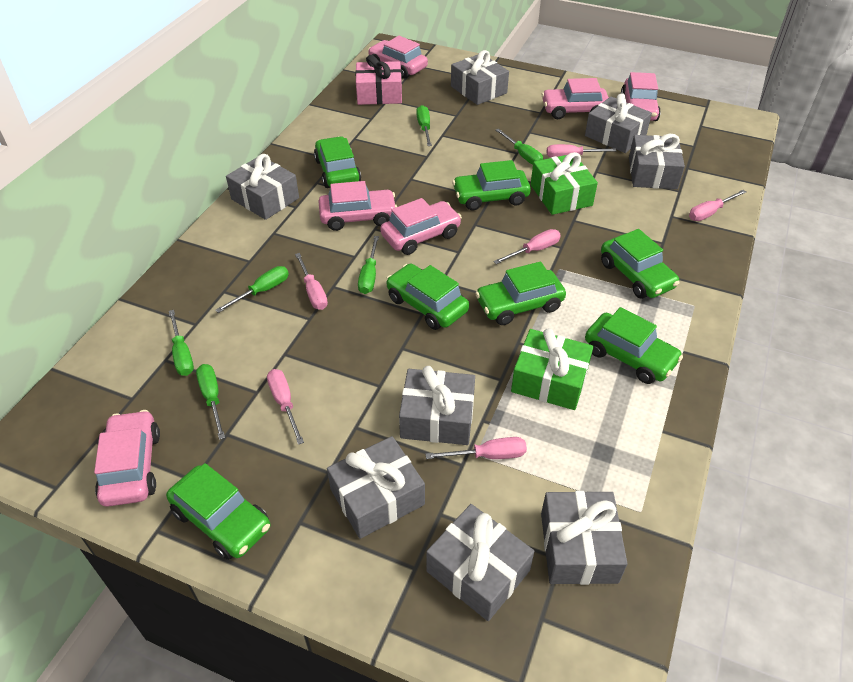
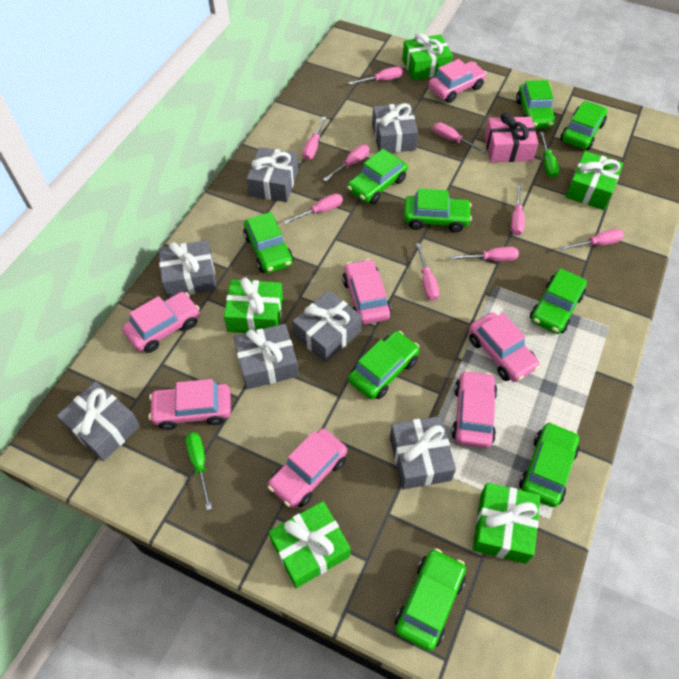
green car: 7 -> 9
green gift: 2 -> 5
green screwdriver: 6 -> 2
grey gift: 8 -> 7
pink car: 6 -> 7
pink screwdriver: 6 -> 9

